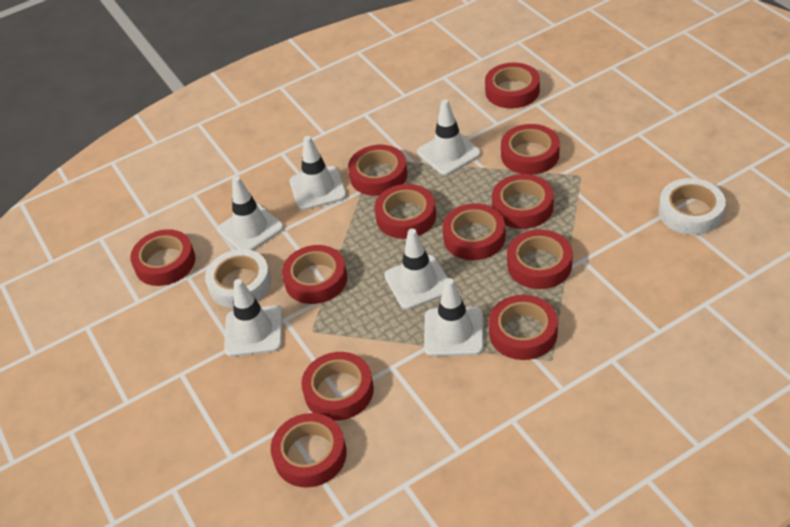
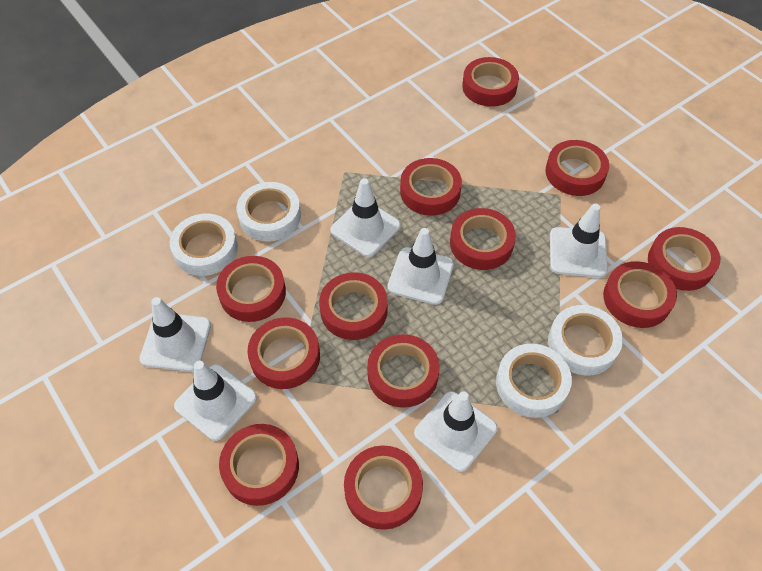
white tape: 2 -> 4

